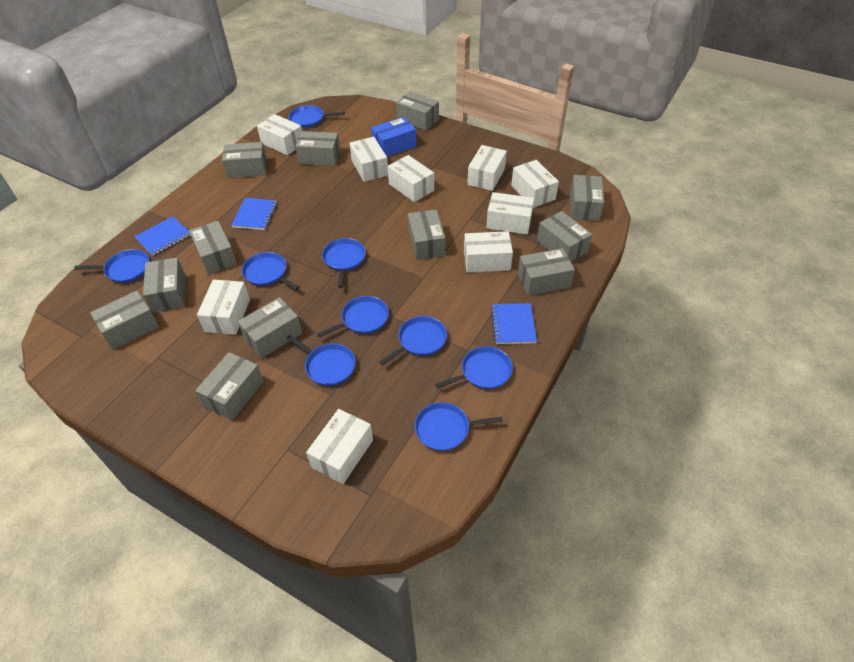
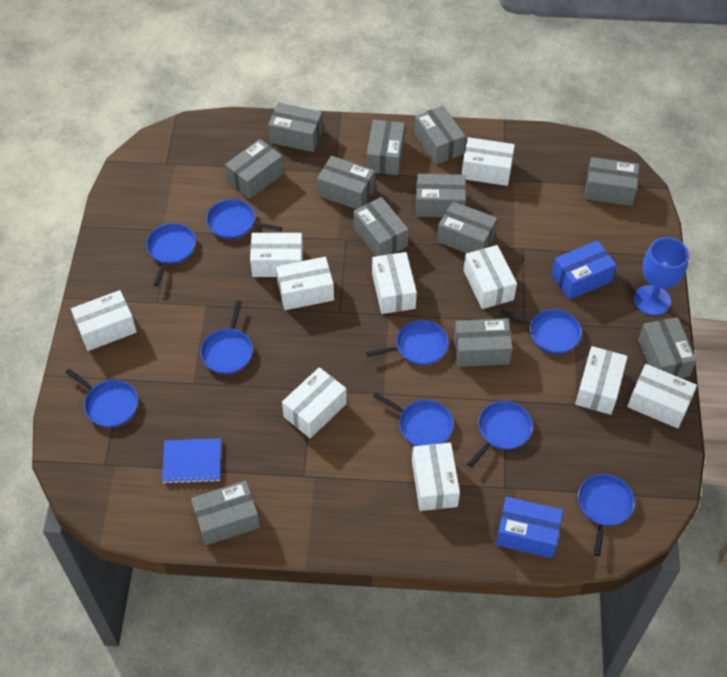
blue box: 1 -> 2
blue goblet: 0 -> 1
blue notebook: 3 -> 1
white box: 9 -> 10

